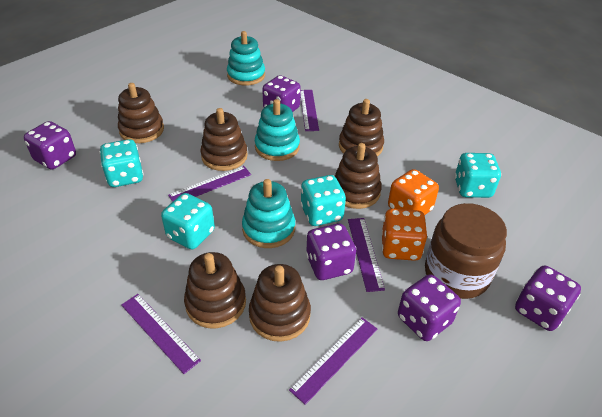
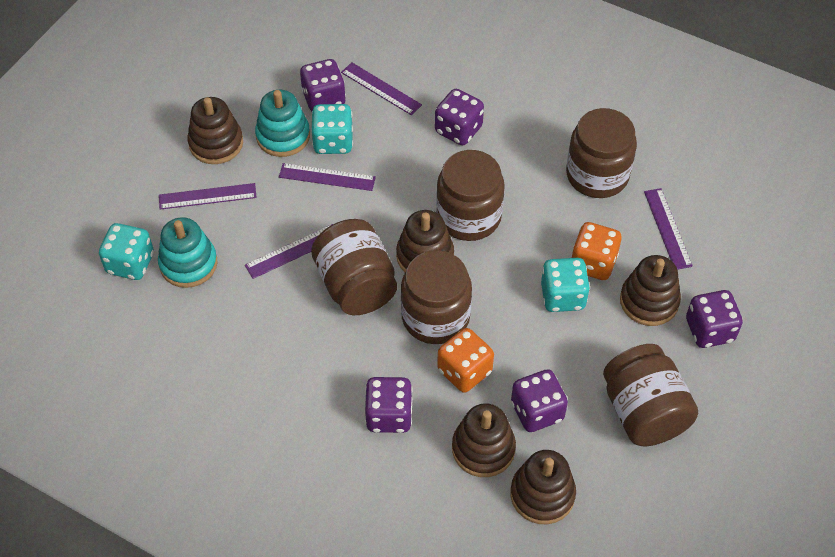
brown jar: 1 -> 5
brown stacking toy: 6 -> 5
turquoise dice: 4 -> 3
turquoise stacking toy: 3 -> 2

